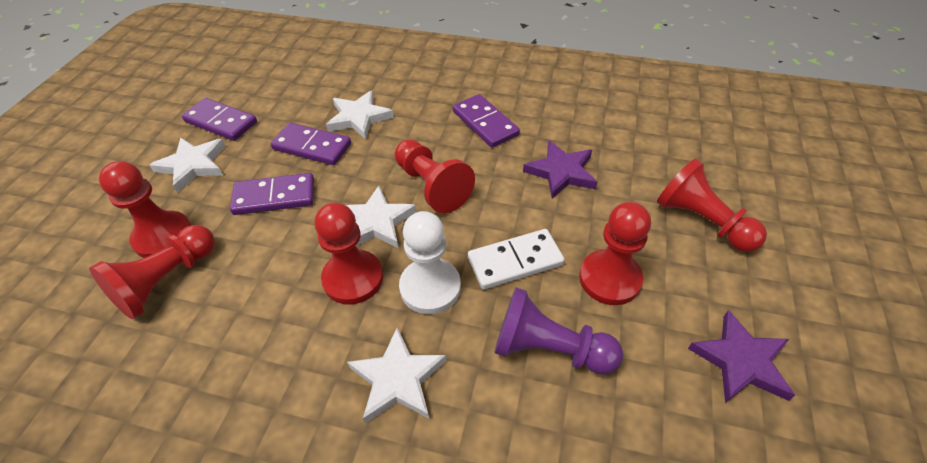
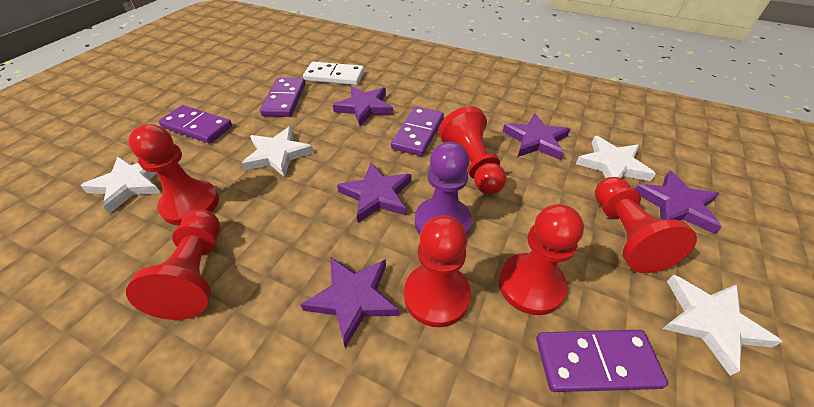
purple star: 2 -> 5
white pawn: 1 -> 0

